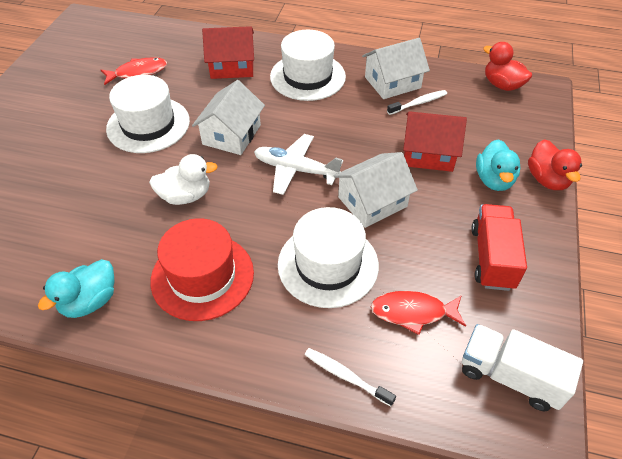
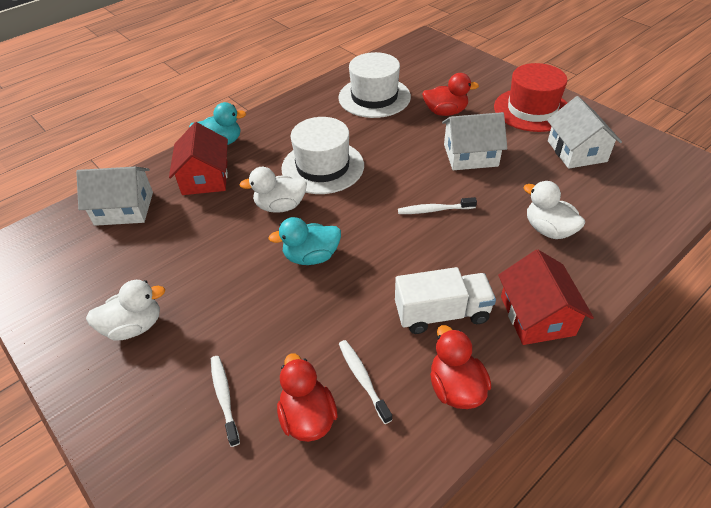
red duck: 2 -> 3
red fish: 2 -> 0
red truck: 1 -> 0
white duck: 1 -> 3
white hat: 3 -> 2
white plane: 1 -> 0
white toothbrush: 2 -> 3

